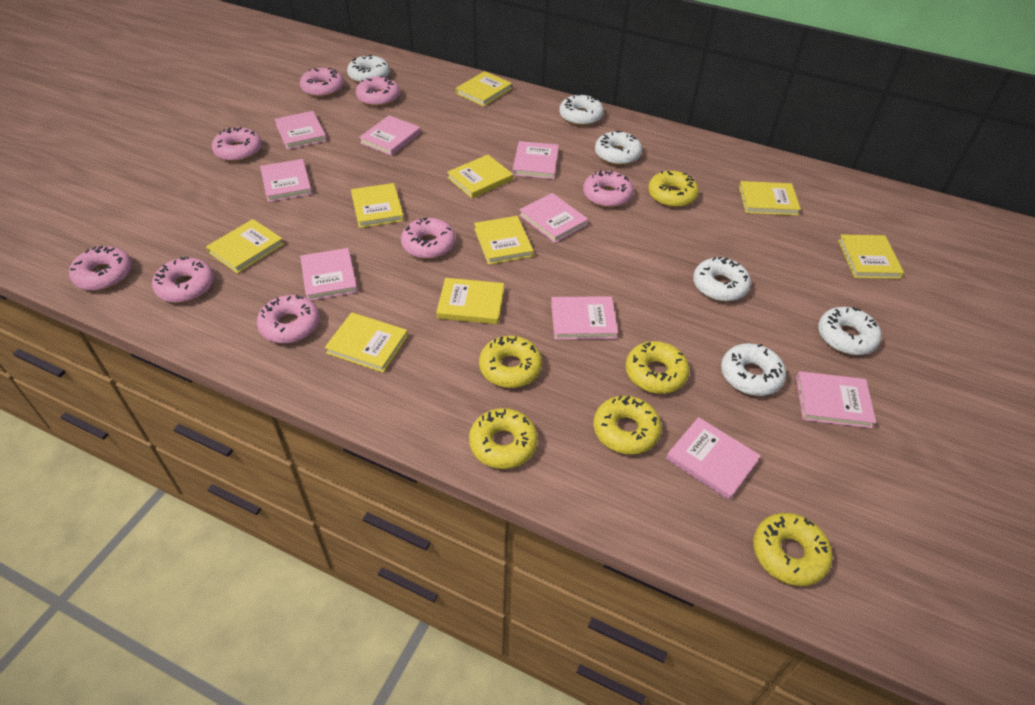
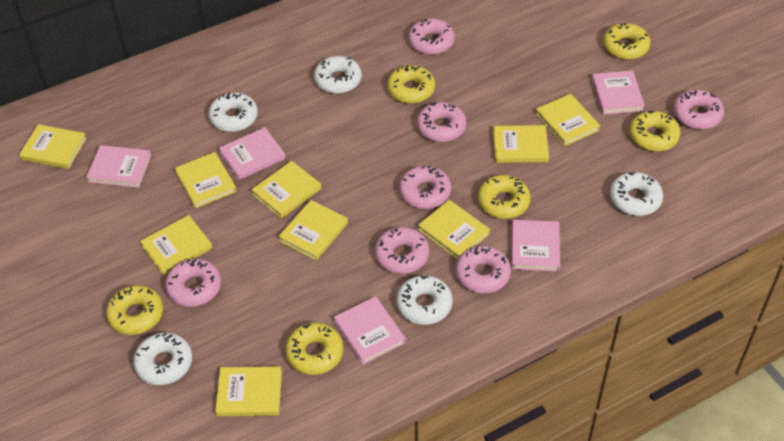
pink book: 9 -> 5
pink donut: 8 -> 7
white donut: 6 -> 5

